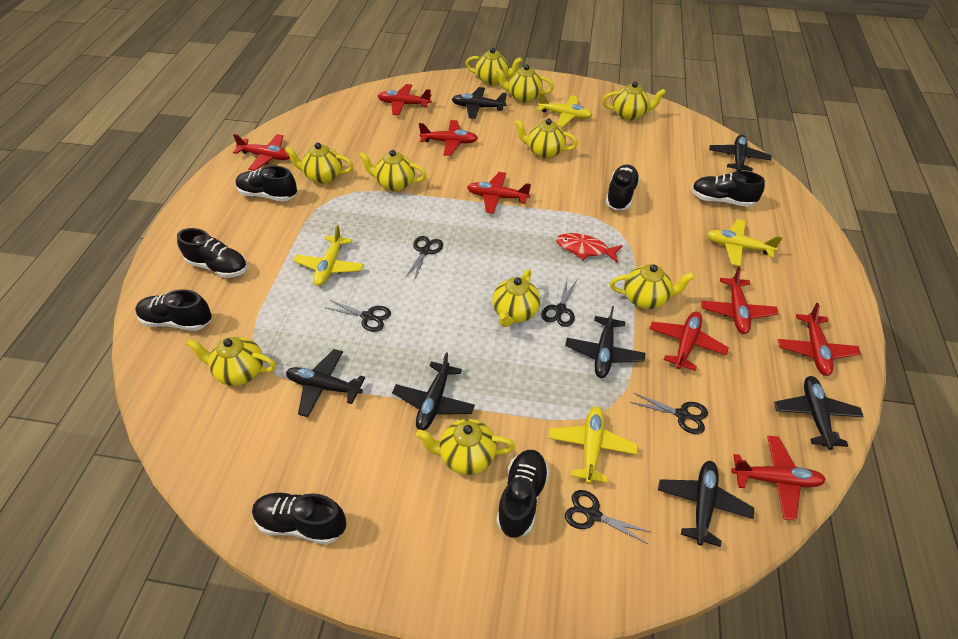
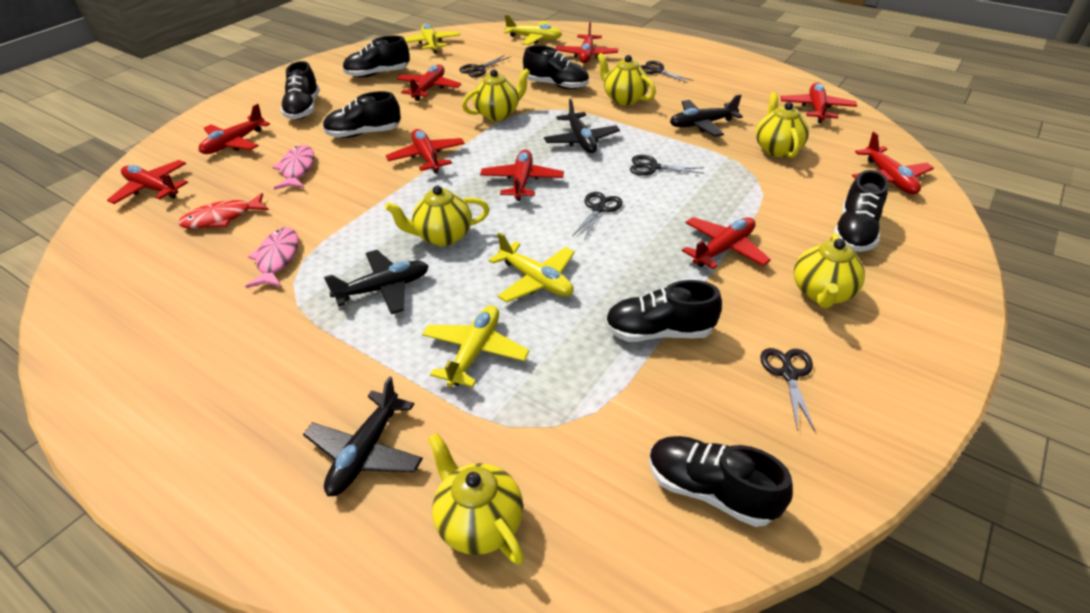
black plane: 7 -> 4
pink fish: 0 -> 2
red plane: 8 -> 9
yellow teapot: 10 -> 6

